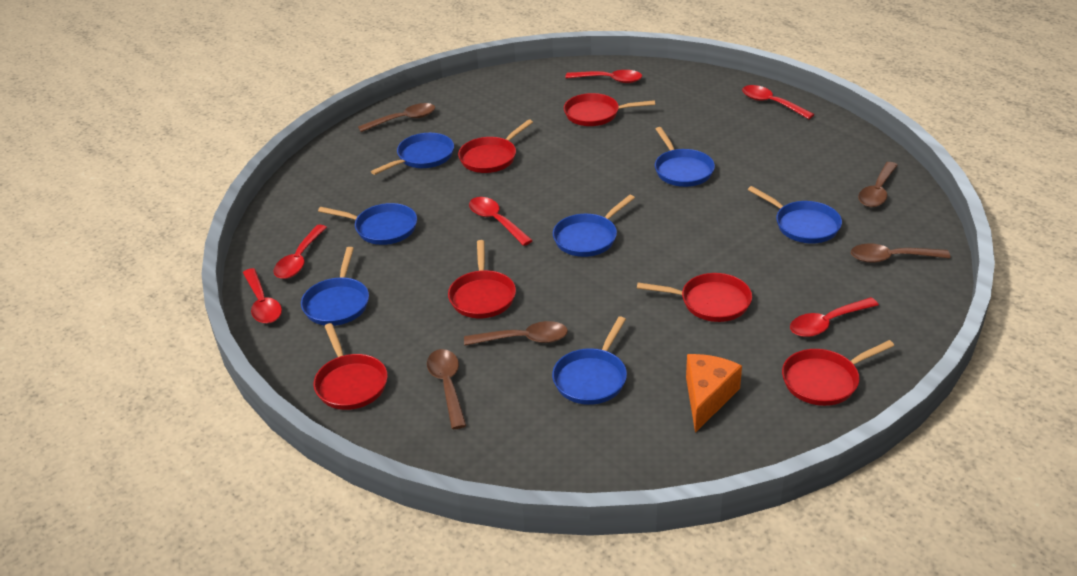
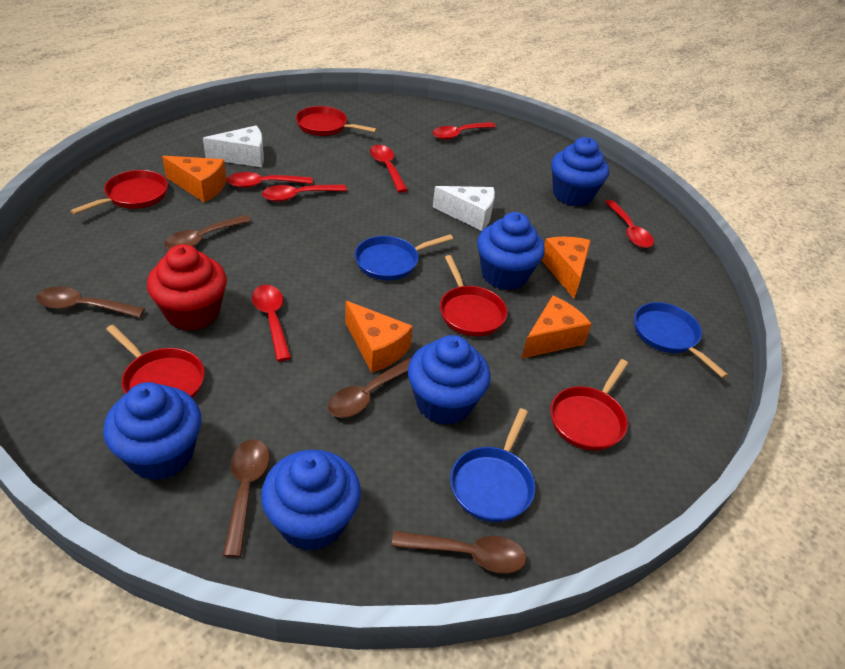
blue cupcake: 0 -> 5
blue pan: 7 -> 3
orange cheese: 1 -> 4
red cupcake: 0 -> 1
red pan: 6 -> 5
white cheese: 0 -> 2

